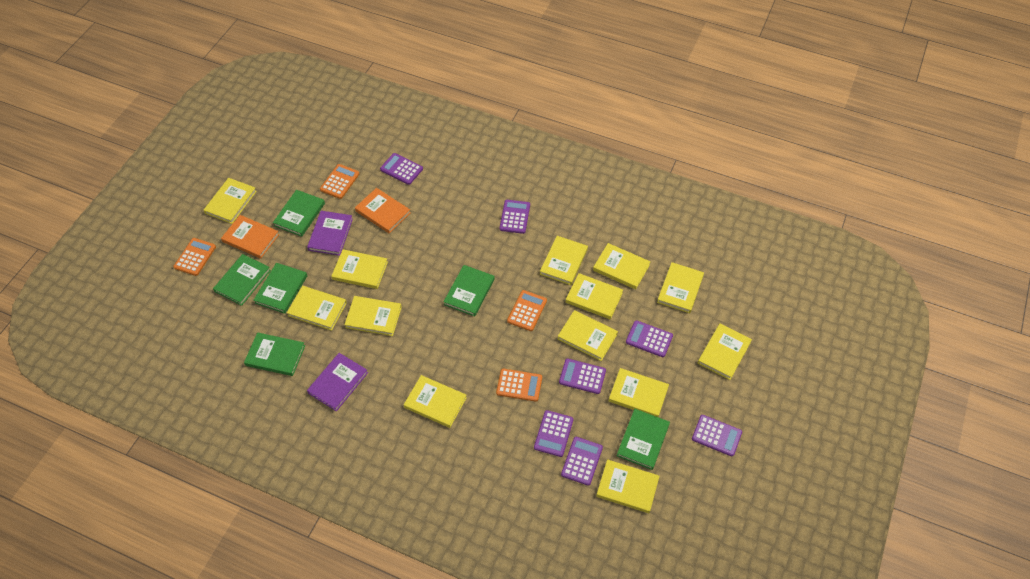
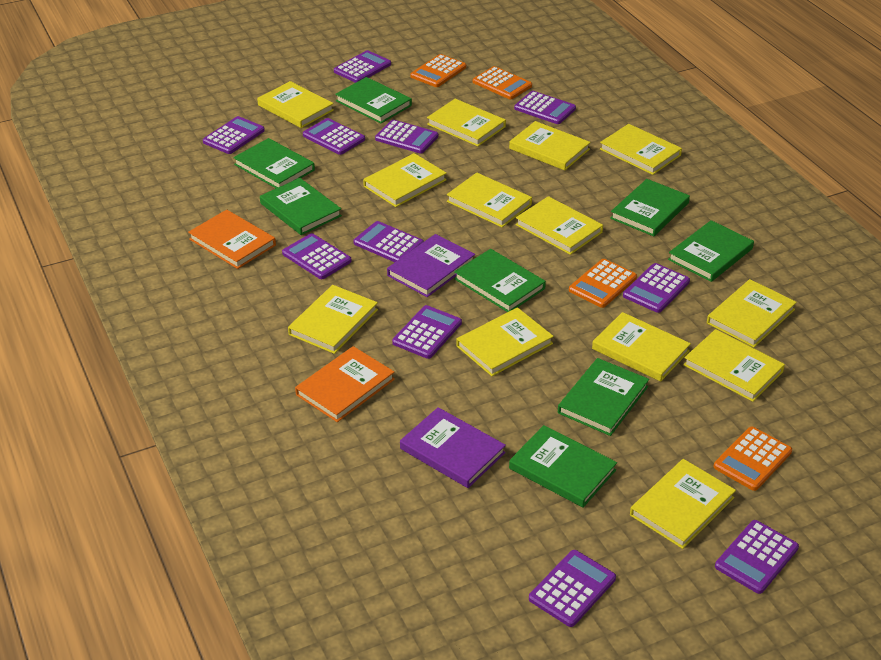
green book: 6 -> 8
purple calculator: 7 -> 11

